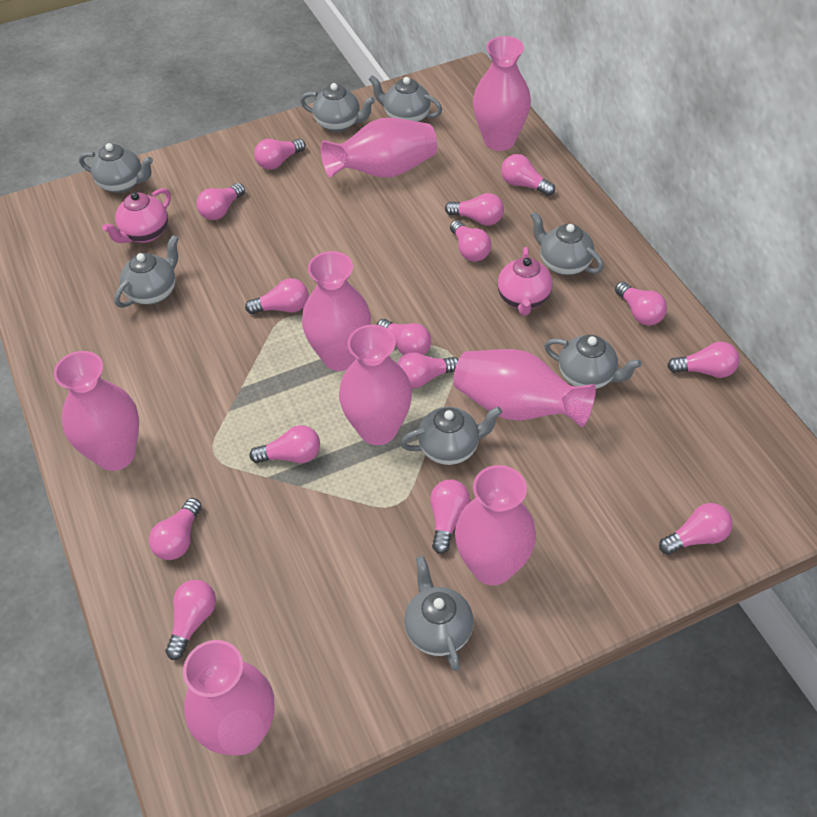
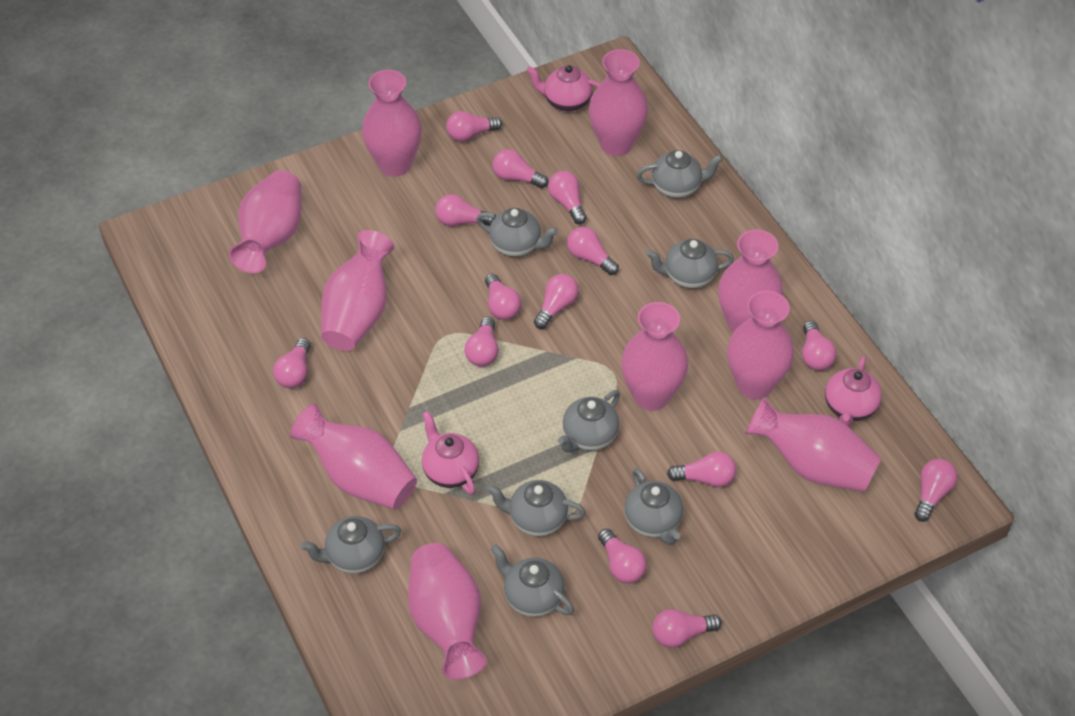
pink light bulb: 15 -> 14
pink teapot: 2 -> 3
pink vase: 8 -> 10

